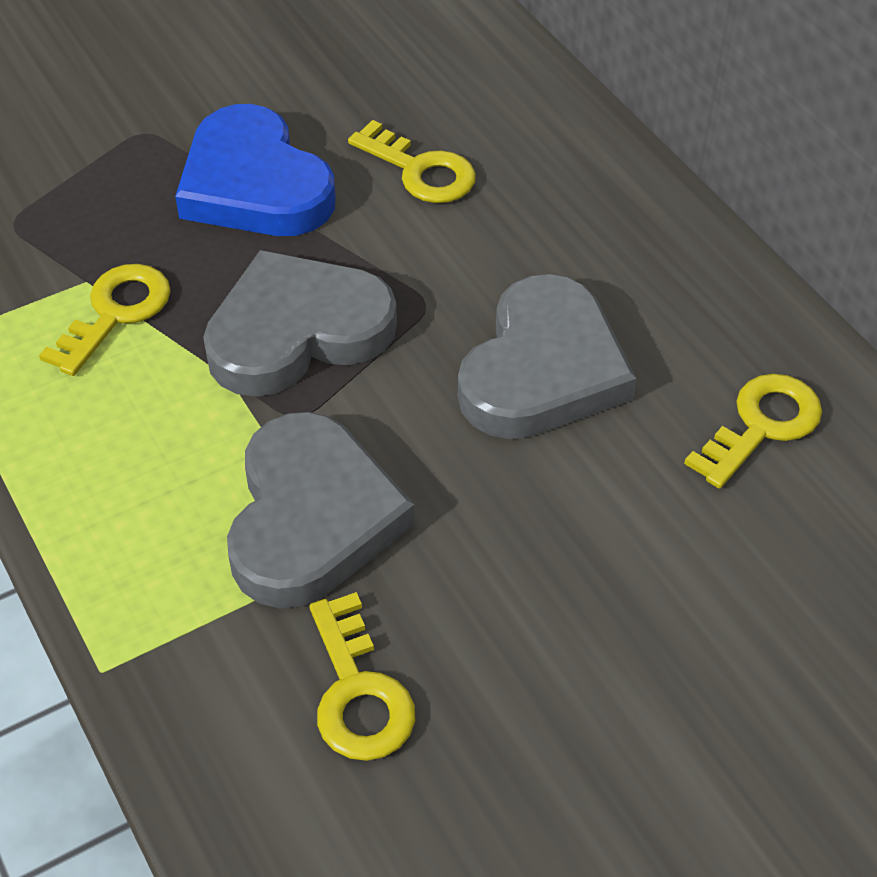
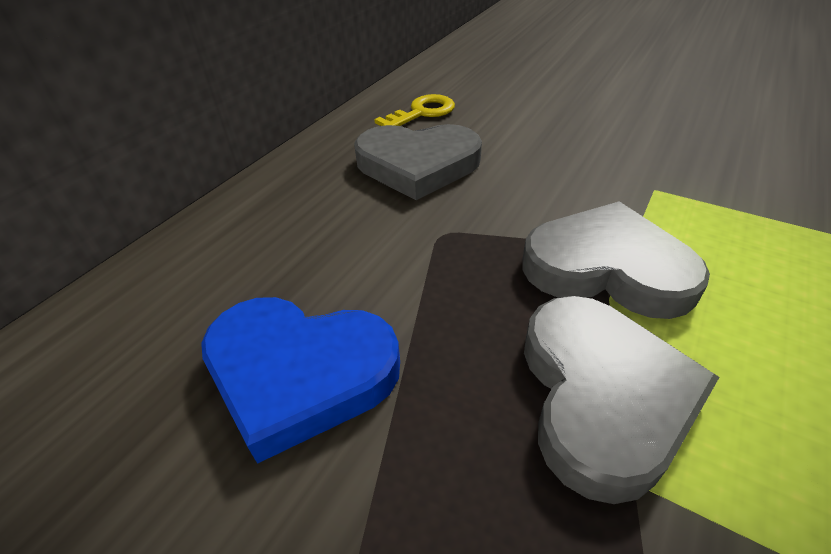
yellow key: 4 -> 1

